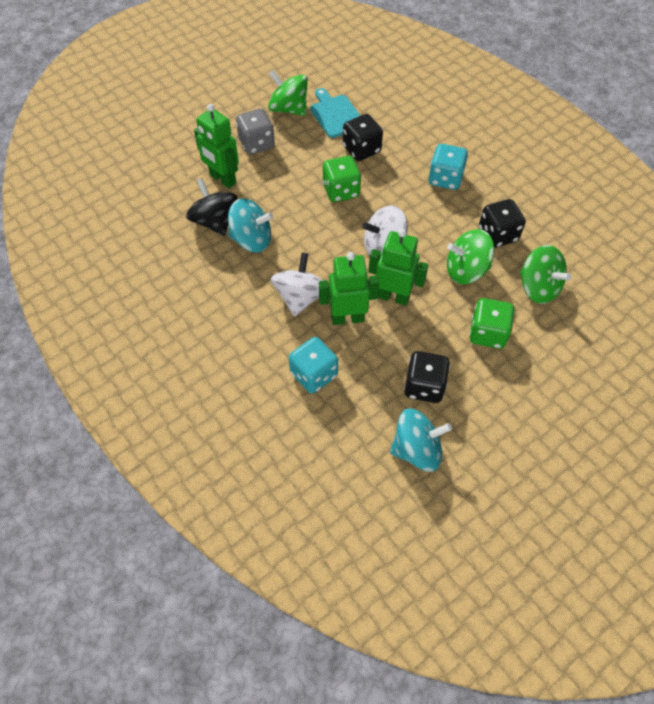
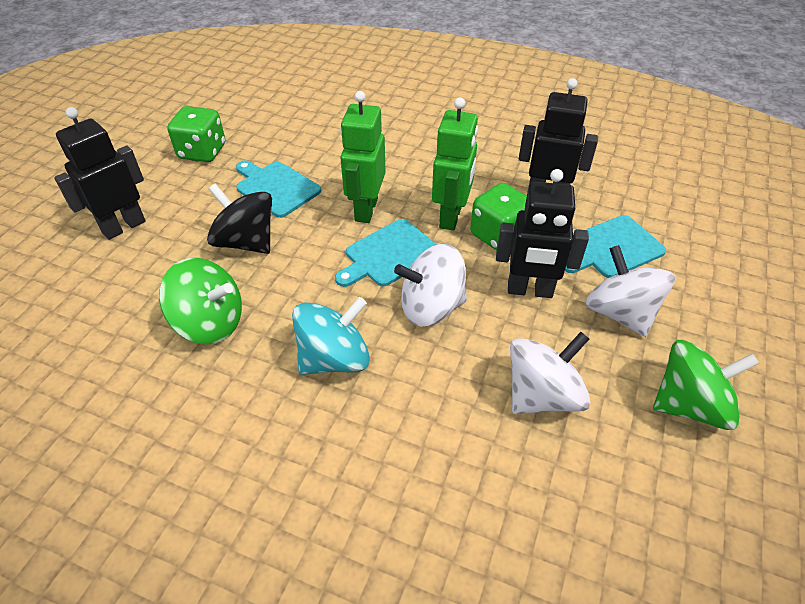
black dice: 3 -> 0
black robot: 0 -> 3
green robot: 3 -> 2
green spinning top: 3 -> 2
grey dice: 1 -> 0
turquoise cutting board: 1 -> 3
turquoise dice: 2 -> 0
turquoise spinning top: 2 -> 1
white spinning top: 2 -> 3

